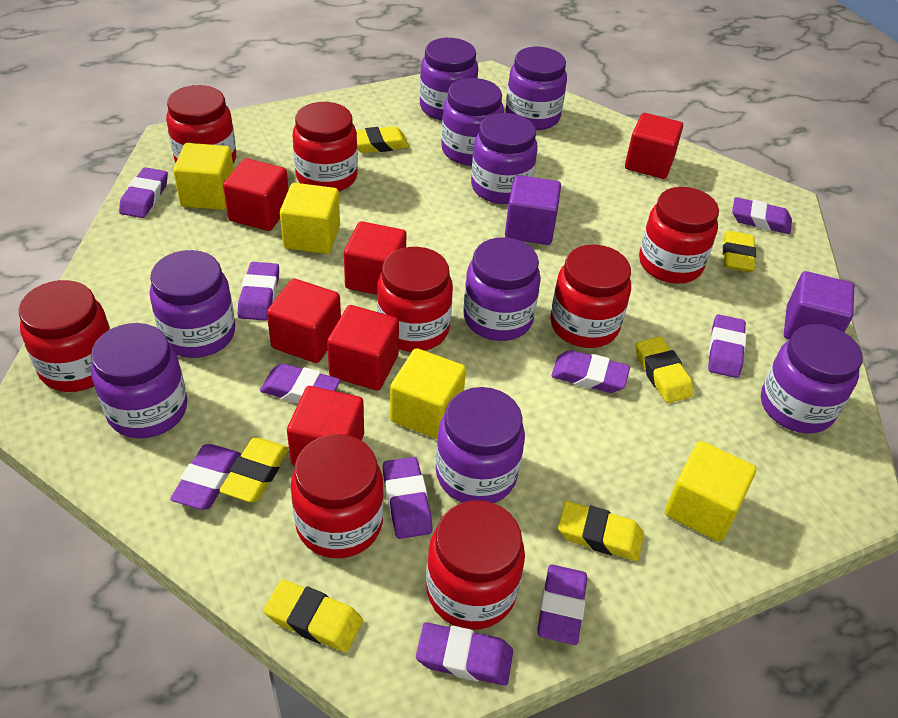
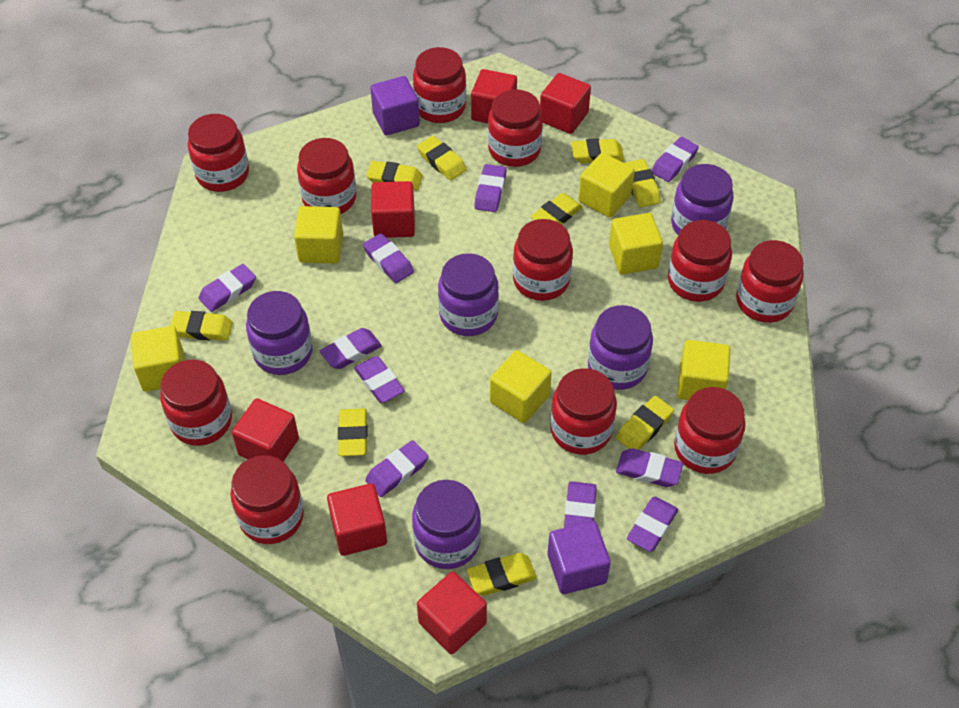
purple jar: 9 -> 5
red jar: 8 -> 11
yellow cube: 4 -> 6
yellow eraser: 6 -> 9

